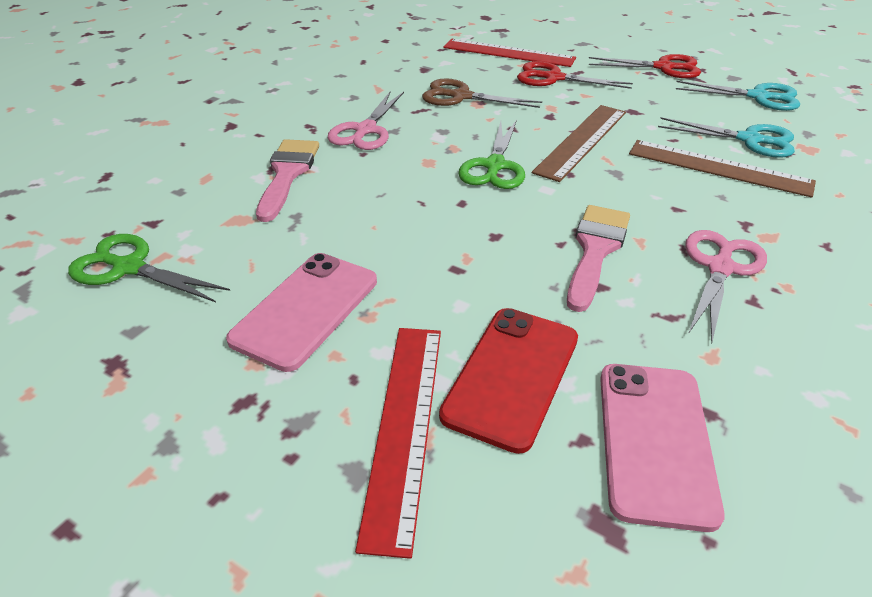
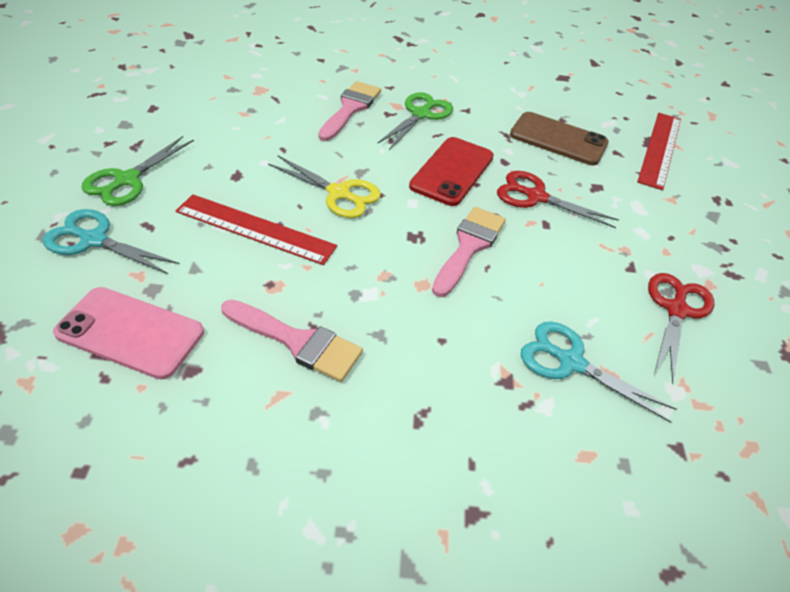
brown phone: 0 -> 1
brown ruler: 2 -> 0
brown scissors: 1 -> 0
pink brush: 2 -> 3
pink phone: 2 -> 1
pink scissors: 2 -> 0
yellow scissors: 0 -> 1

